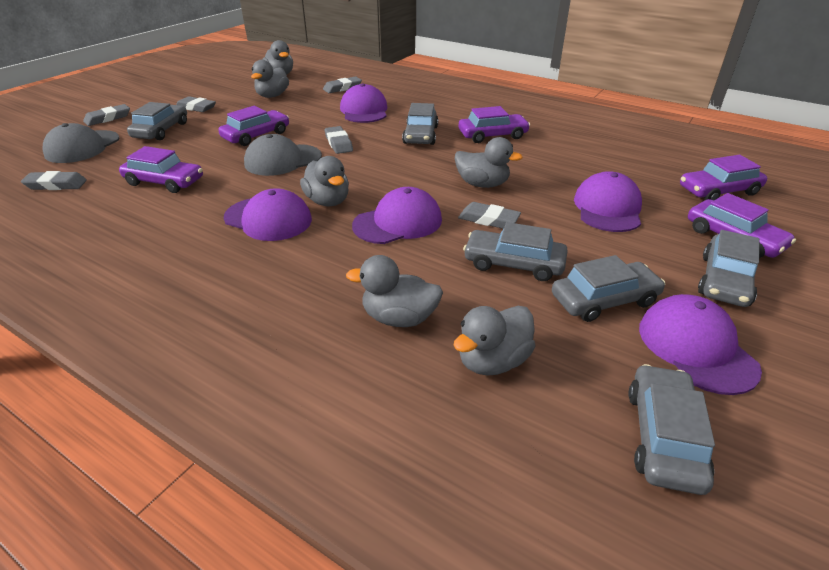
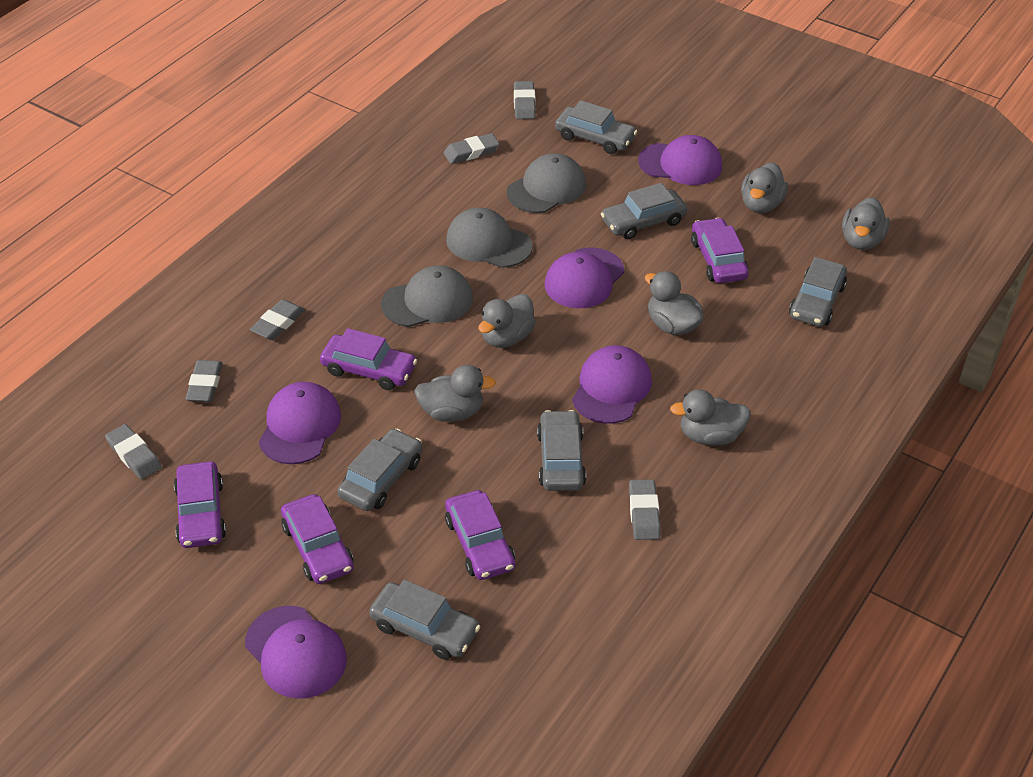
grey cap: 2 -> 3

